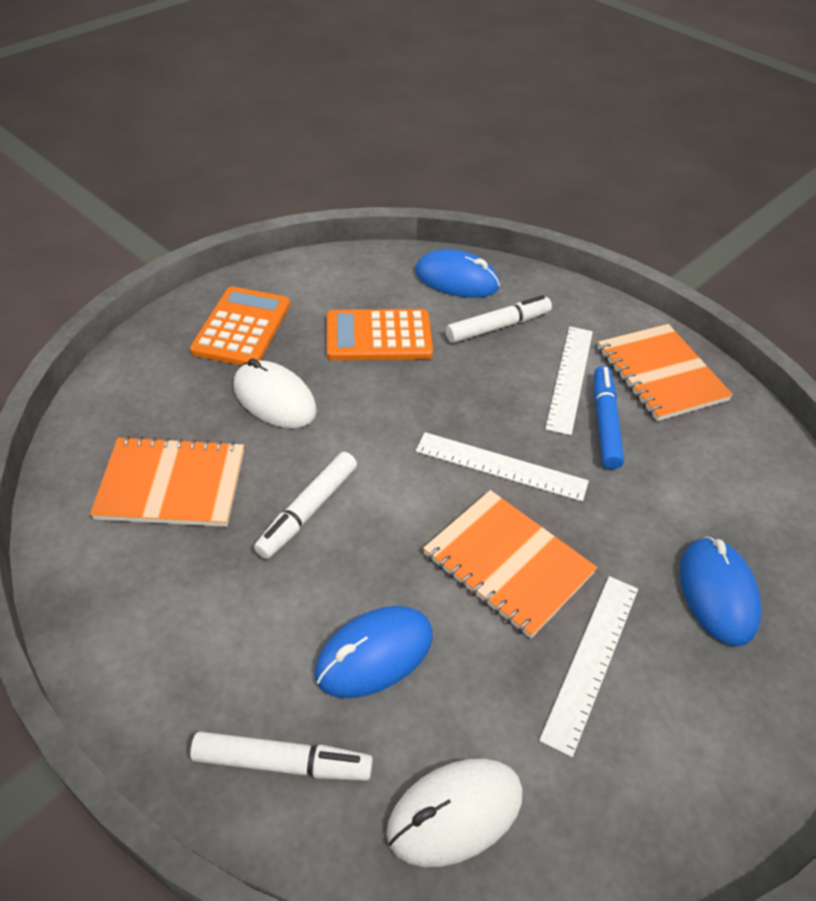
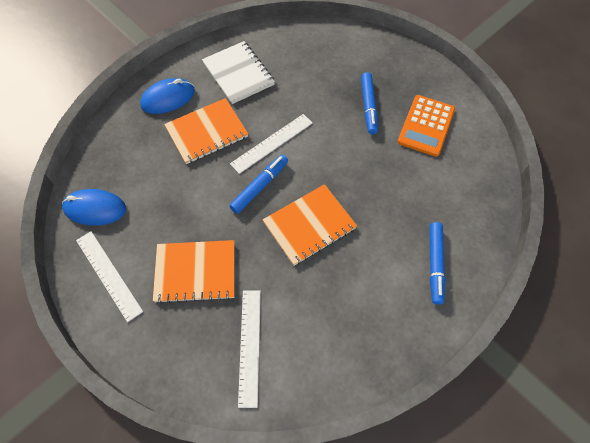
blue marker: 1 -> 3
blue mouse: 3 -> 2
orange calculator: 2 -> 1
white marker: 3 -> 0
white mouse: 2 -> 0
white notebook: 0 -> 1

